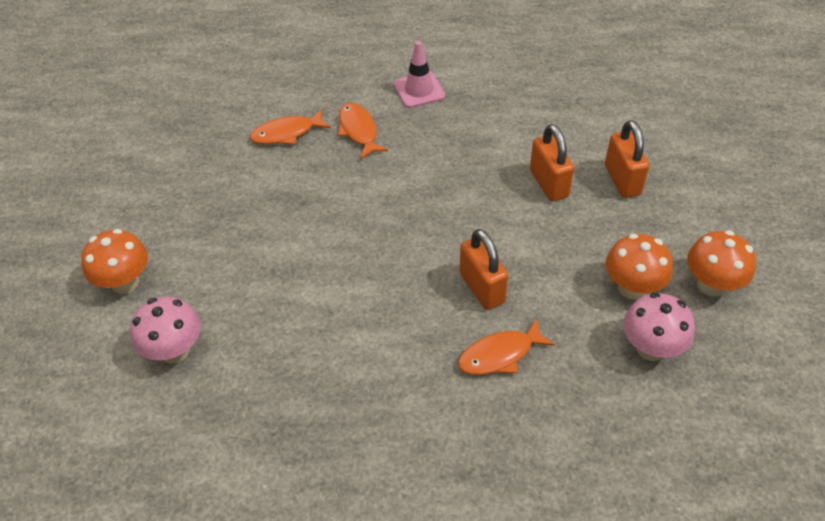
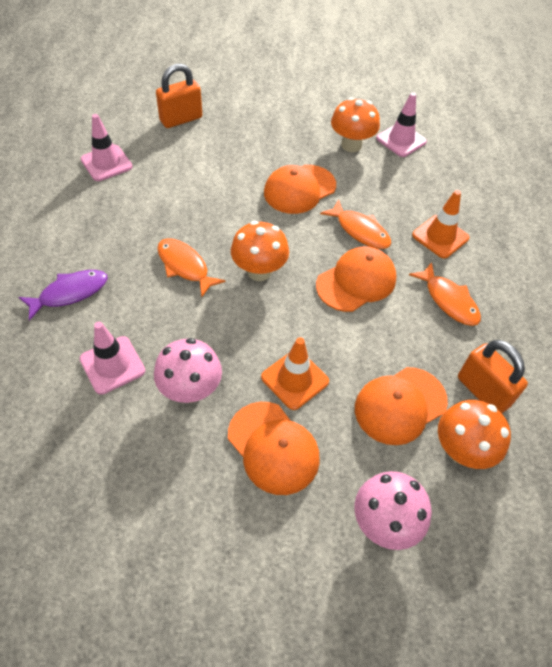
orange cap: 0 -> 4
orange padlock: 3 -> 2
orange traffic cone: 0 -> 2
pink traffic cone: 1 -> 3
purple fish: 0 -> 1

